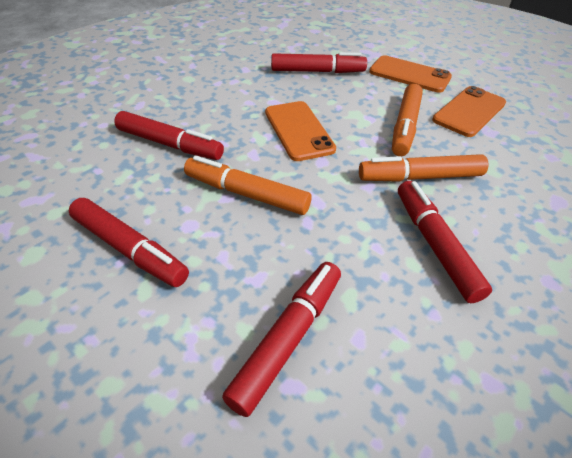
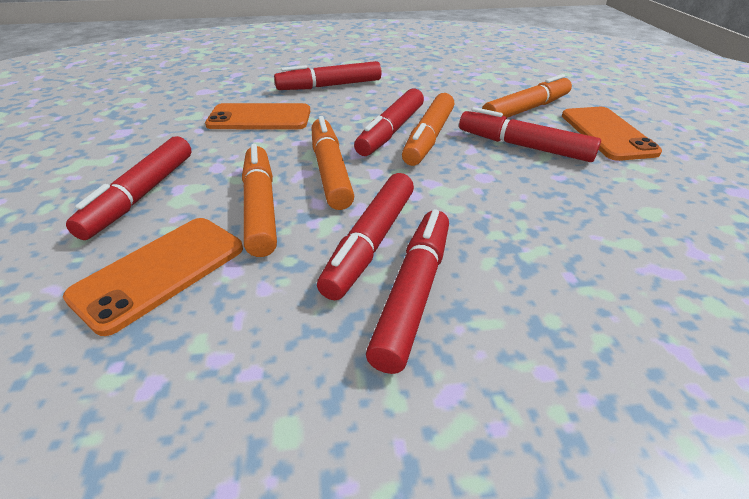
orange marker: 3 -> 4
red marker: 5 -> 6

